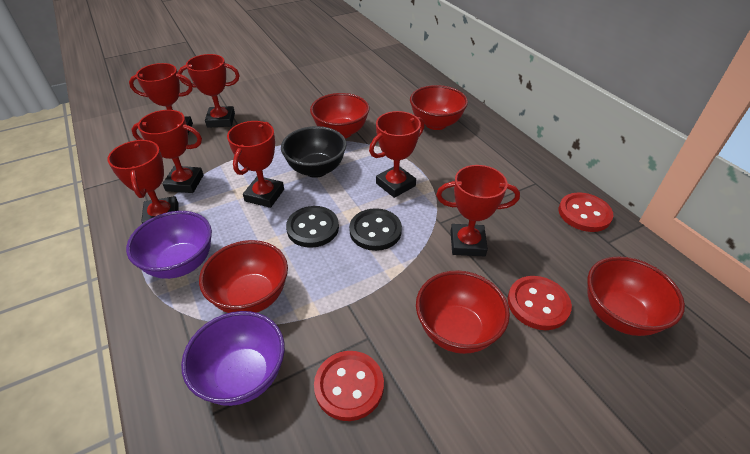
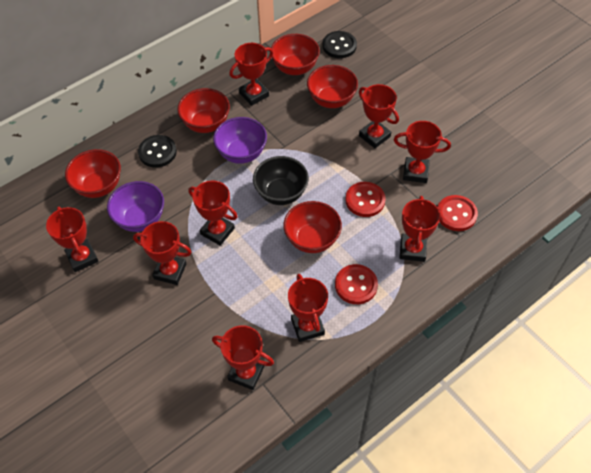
red trophy: 7 -> 9

